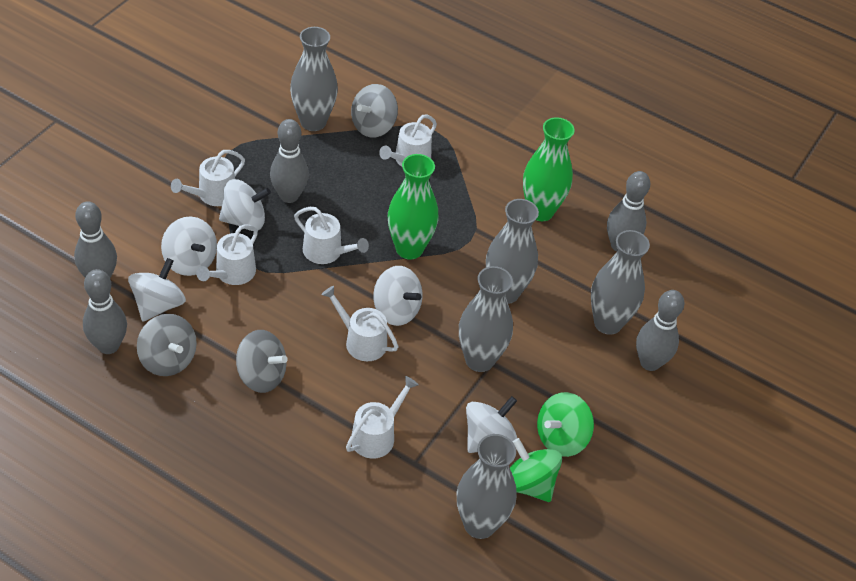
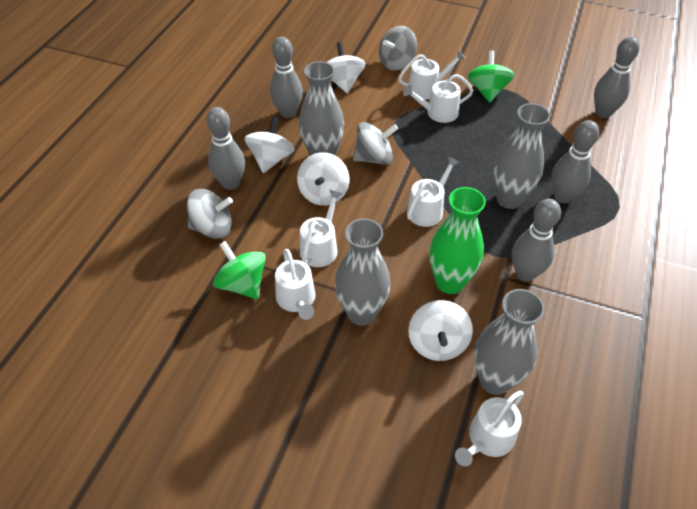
green vase: 2 -> 1
grey vase: 5 -> 4
white spinning top: 5 -> 4

